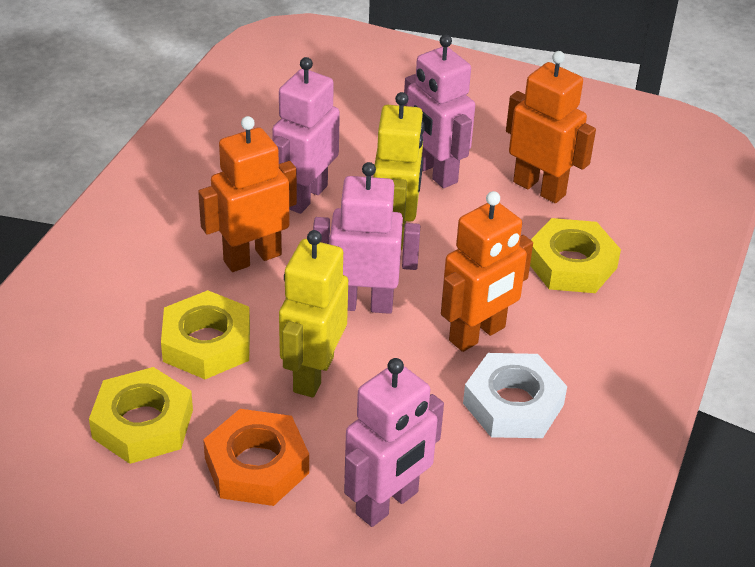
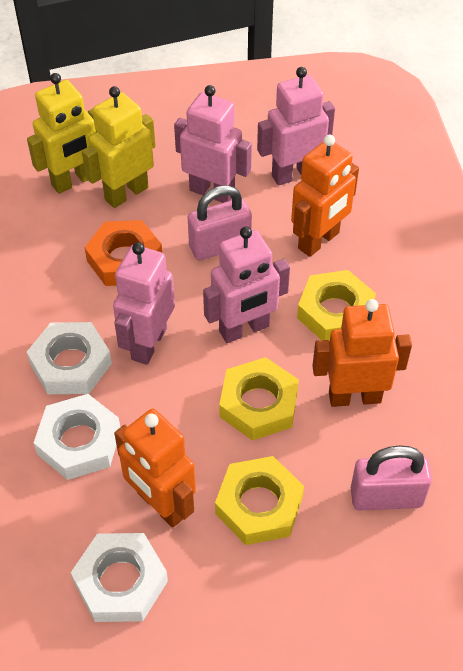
pink padlock: 0 -> 2
white nut: 1 -> 3

